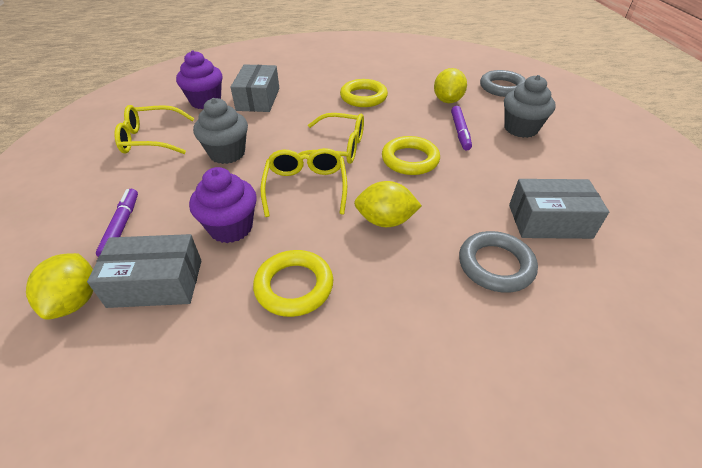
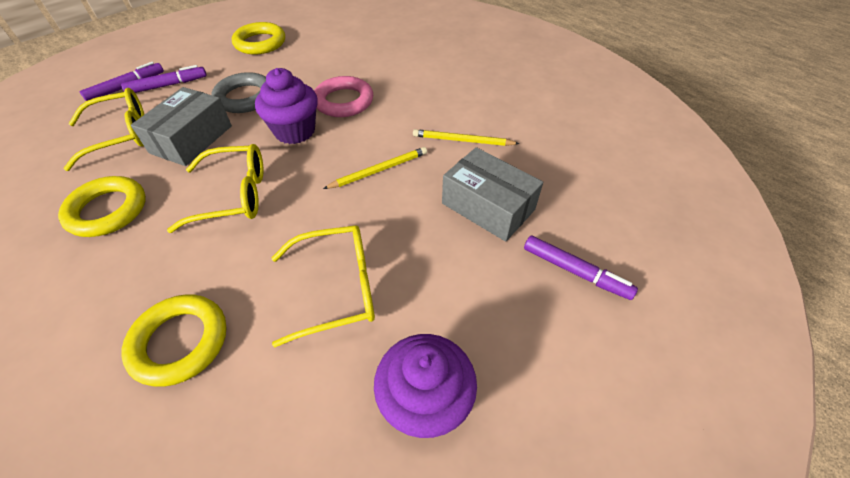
grey box: 3 -> 2
grey cupcake: 2 -> 0
grey ring: 2 -> 1
pink ring: 0 -> 1
purple marker: 2 -> 3
yellow lemon: 3 -> 0
yellow pencil: 0 -> 2

